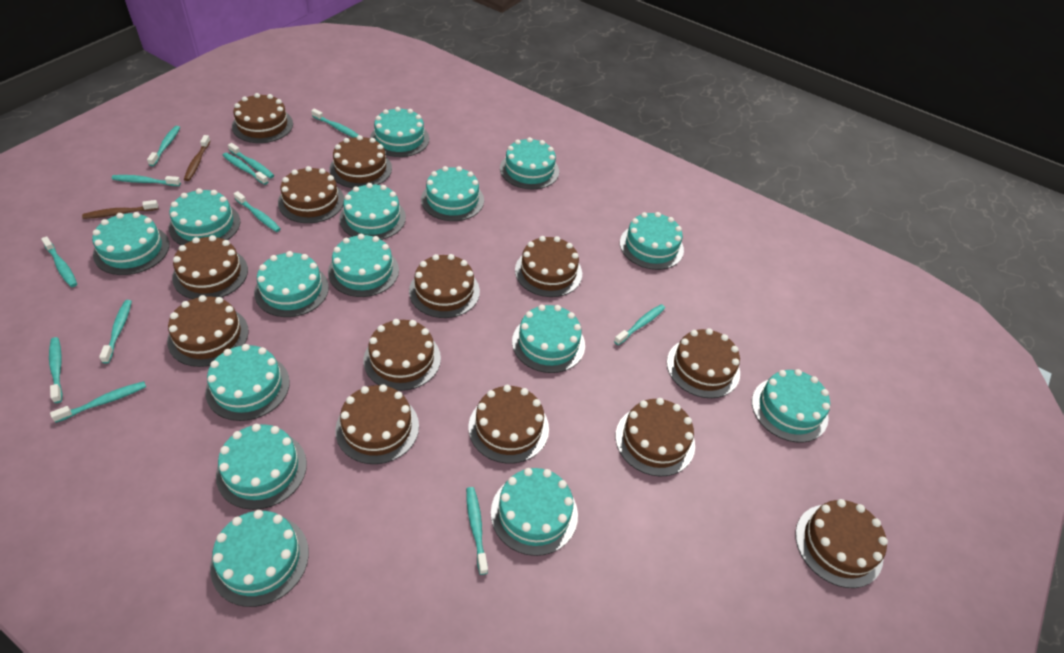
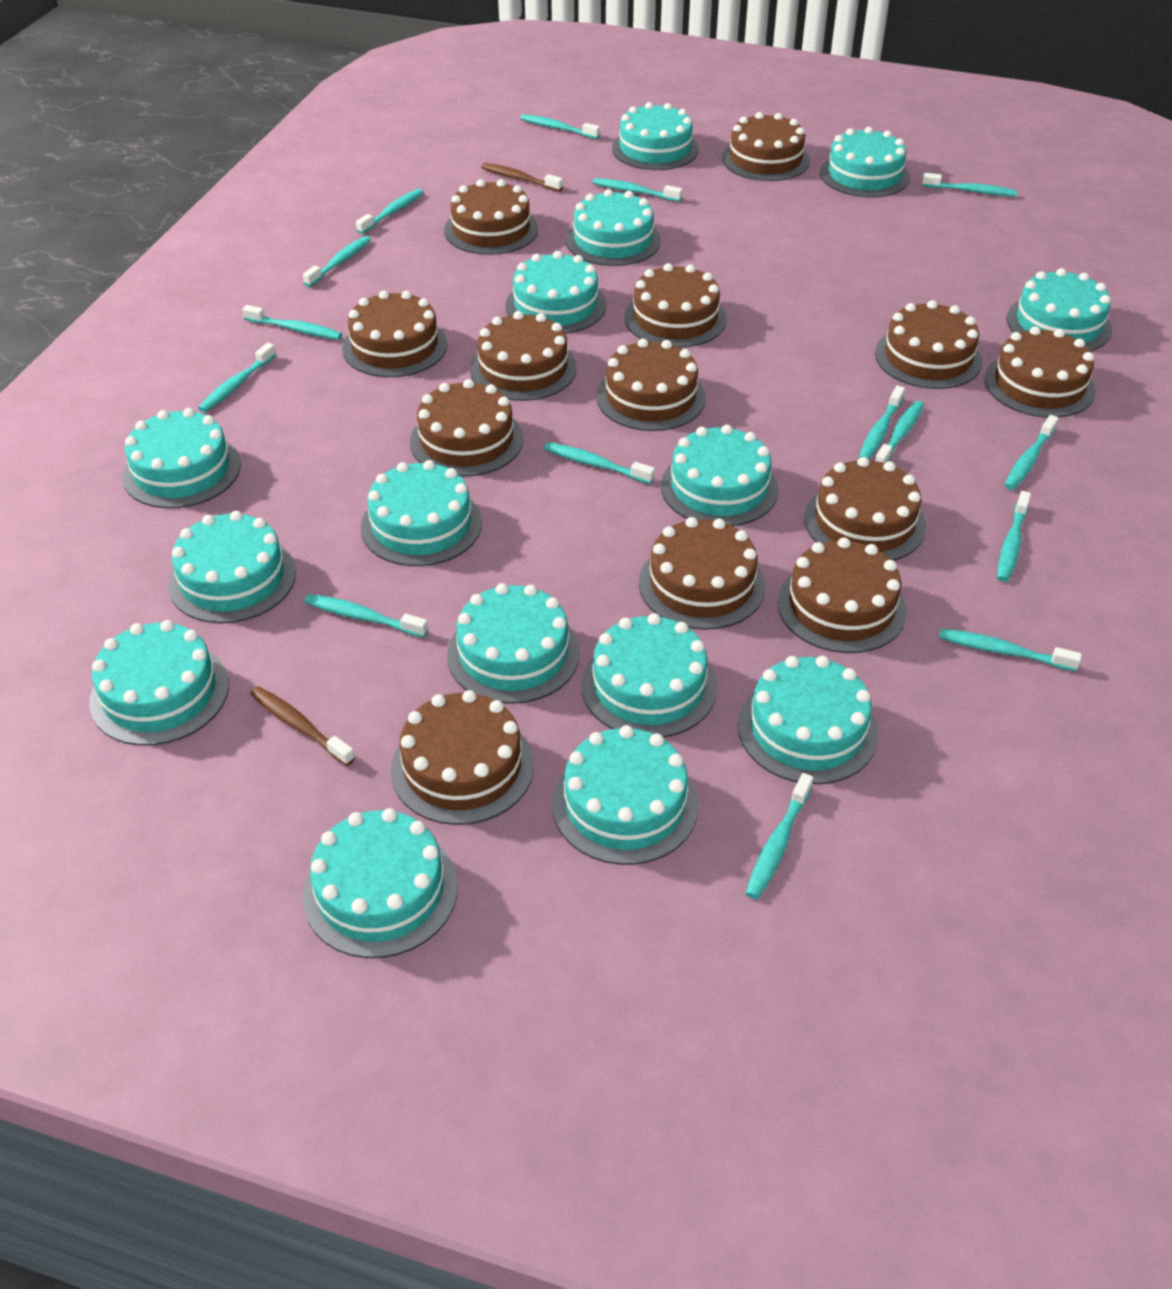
turquoise toothbrush: 12 -> 15

